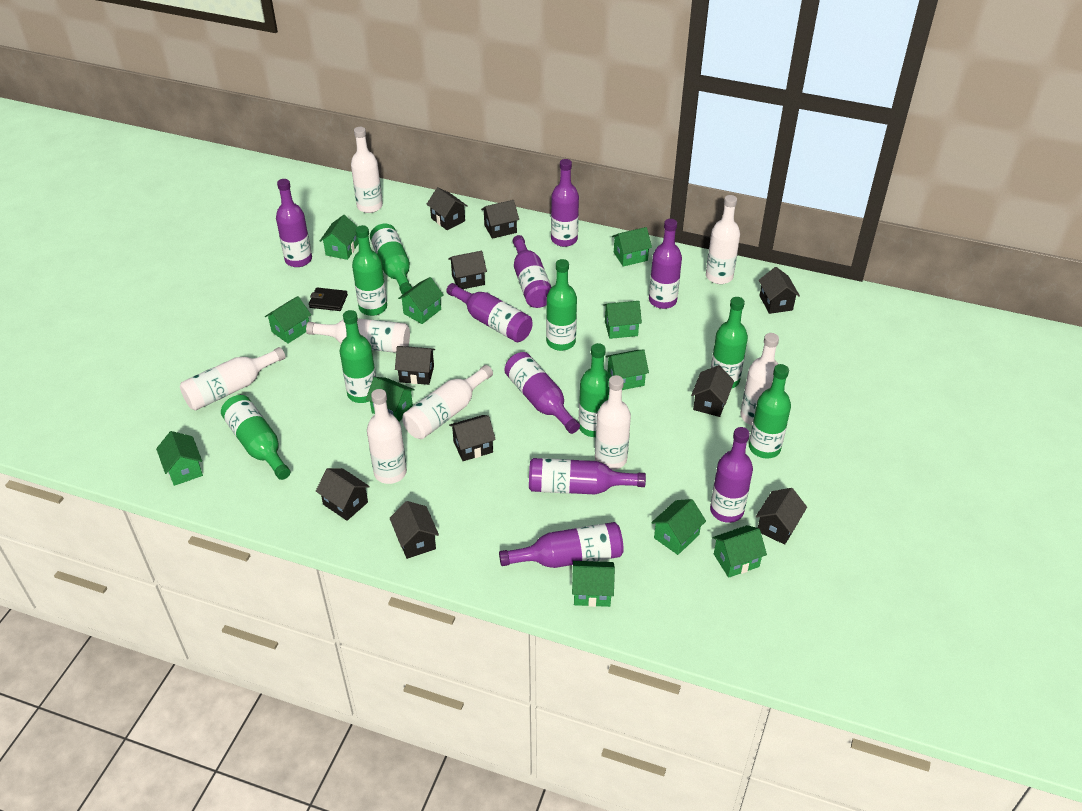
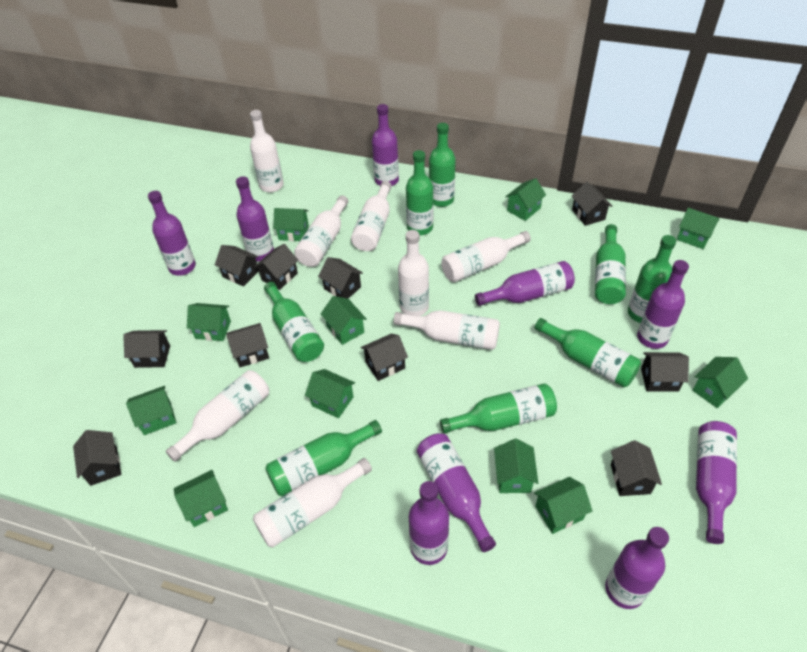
black wallet: 1 -> 0

